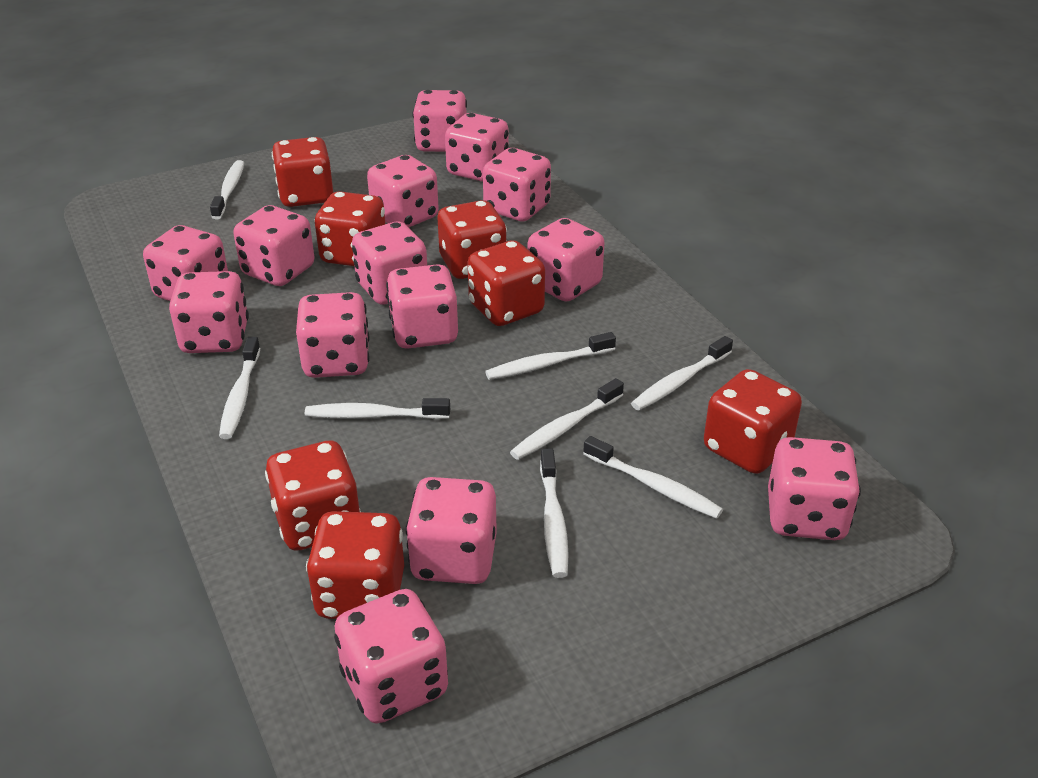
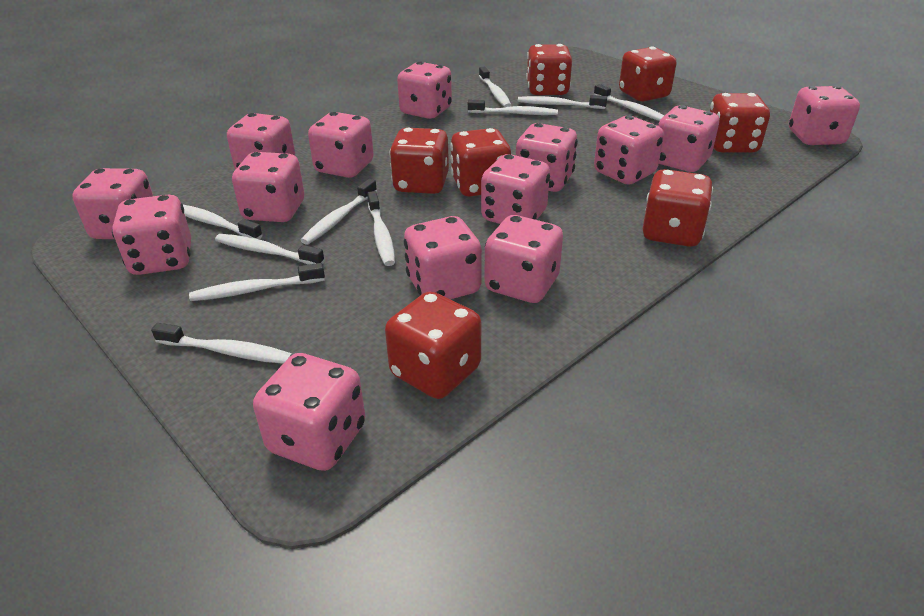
white toothbrush: 8 -> 10

